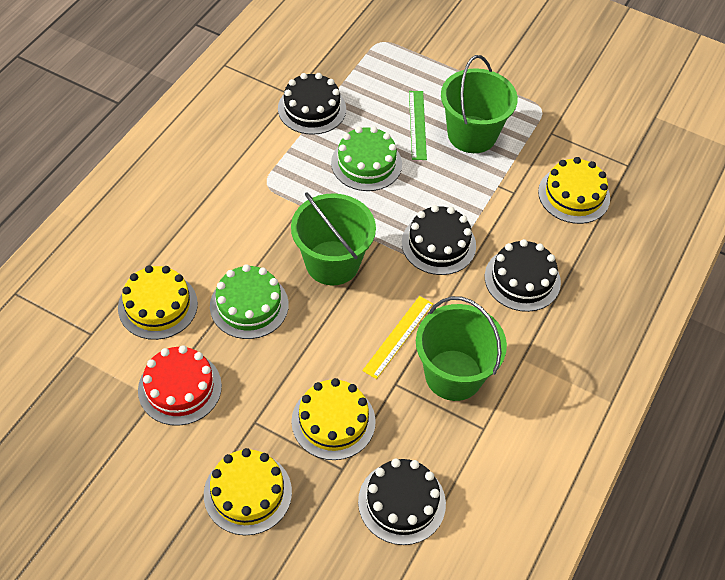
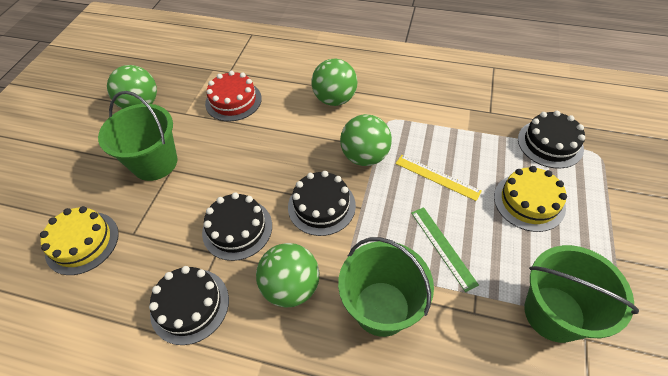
green ball: 0 -> 4
green cake: 2 -> 0
yellow cake: 4 -> 2

